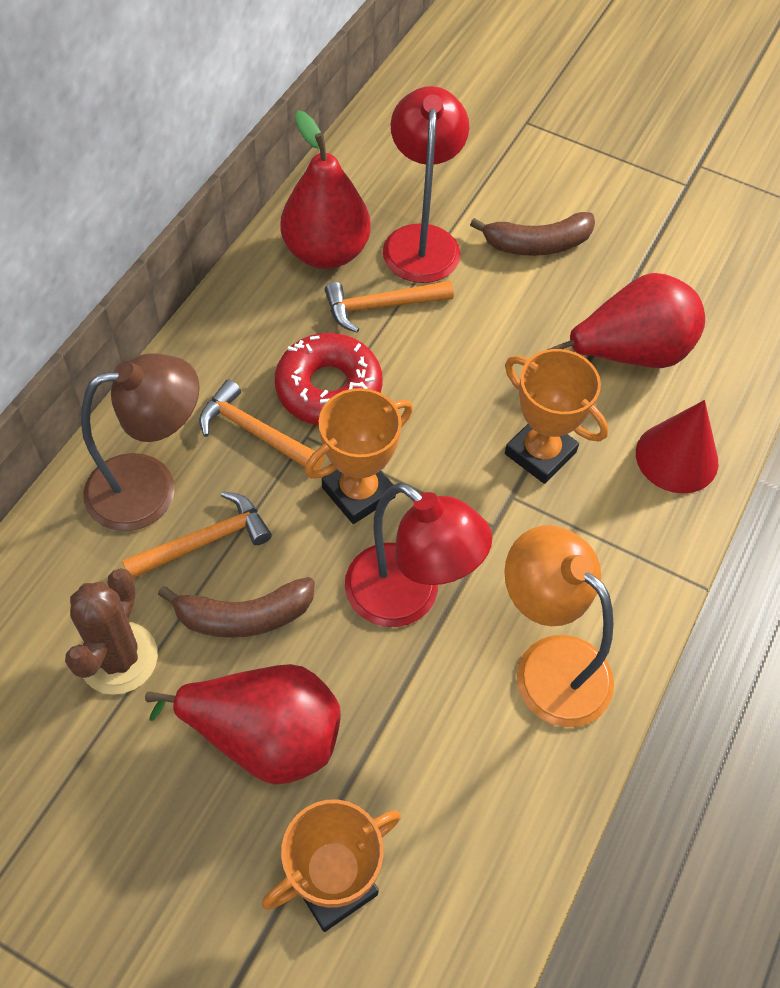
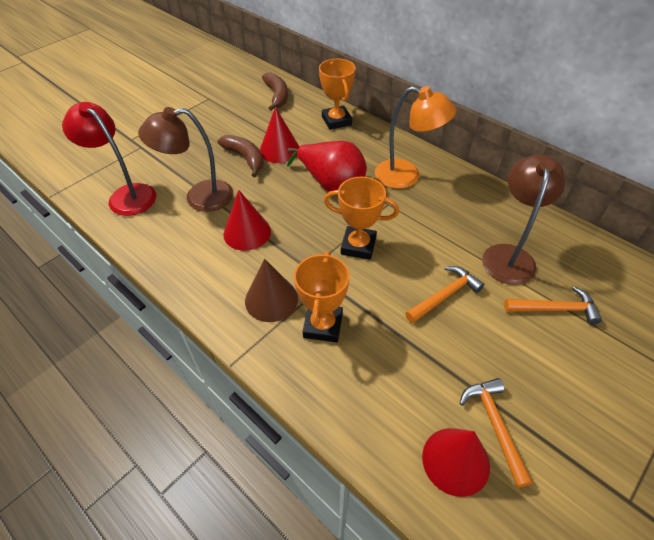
brown cactus: 1 -> 0
brown cone: 0 -> 1
brown lamp: 1 -> 2
red cone: 1 -> 3
red donut: 1 -> 0
red lamp: 2 -> 1
red pear: 3 -> 1

